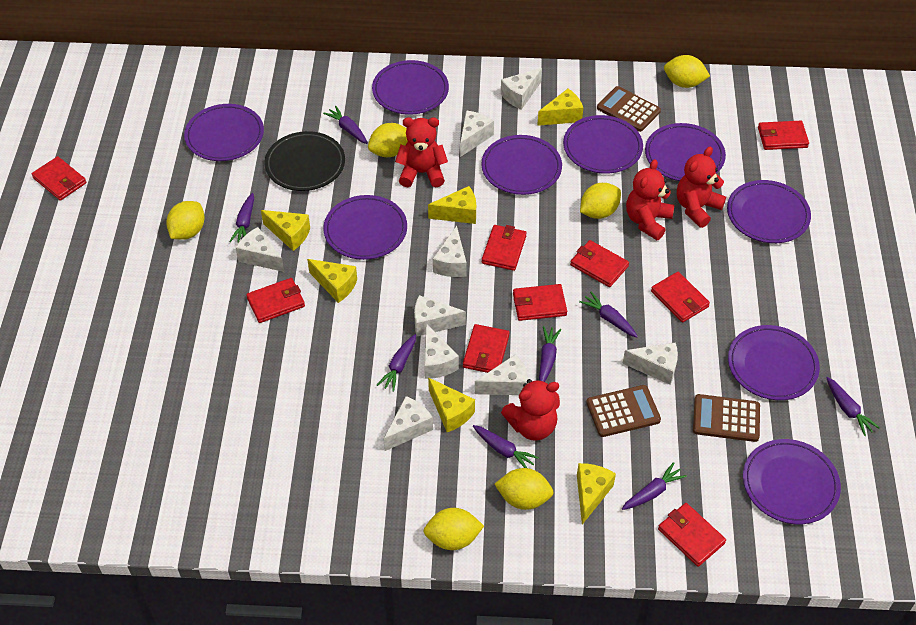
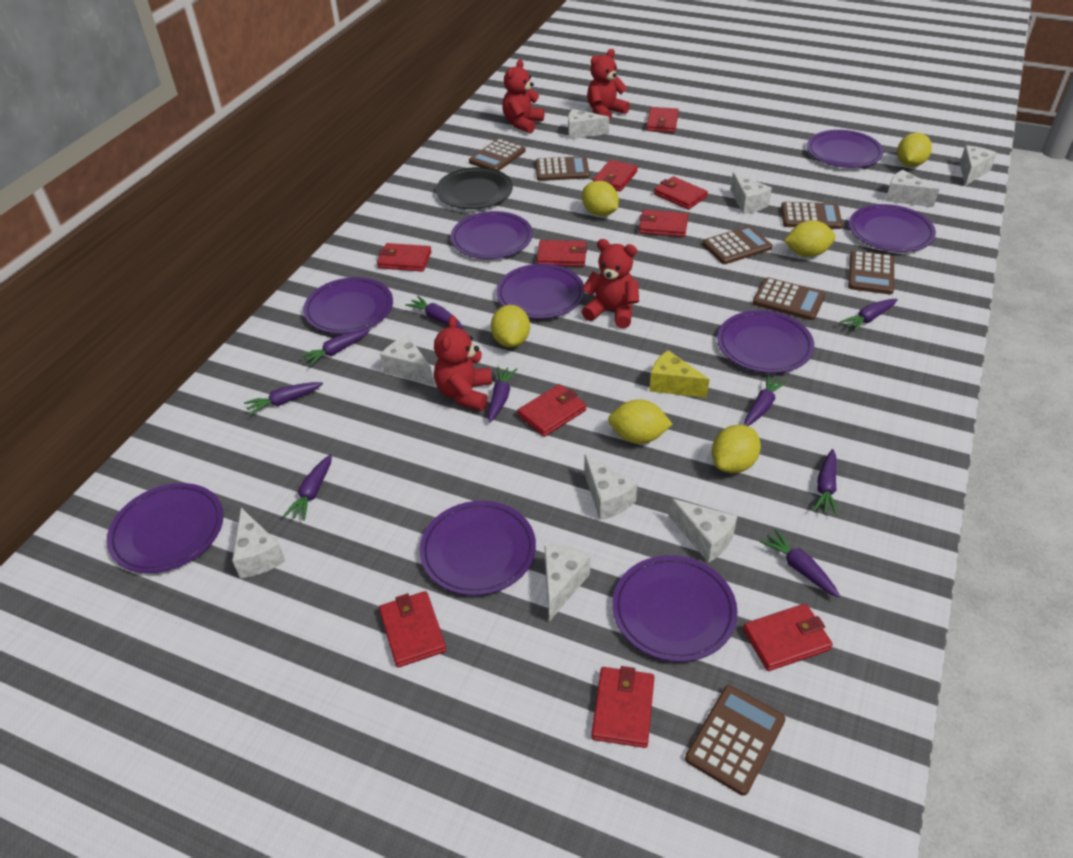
brown calculator: 3 -> 7
purple carrot: 8 -> 9
red wallet: 9 -> 10
yellow cheese: 6 -> 1

